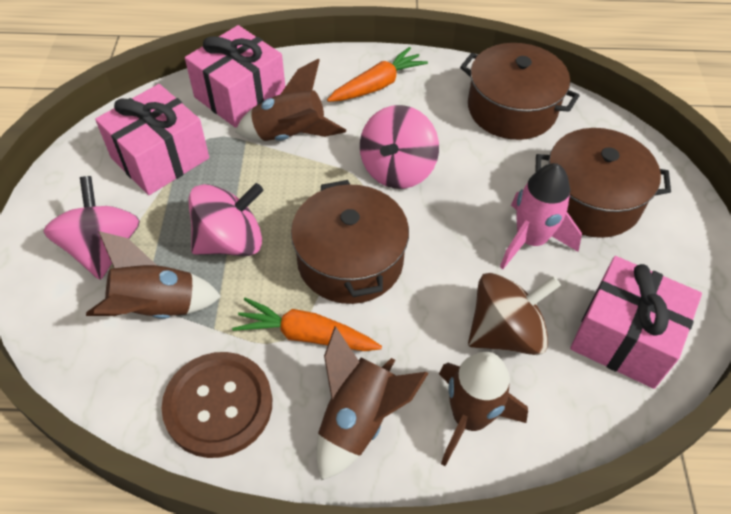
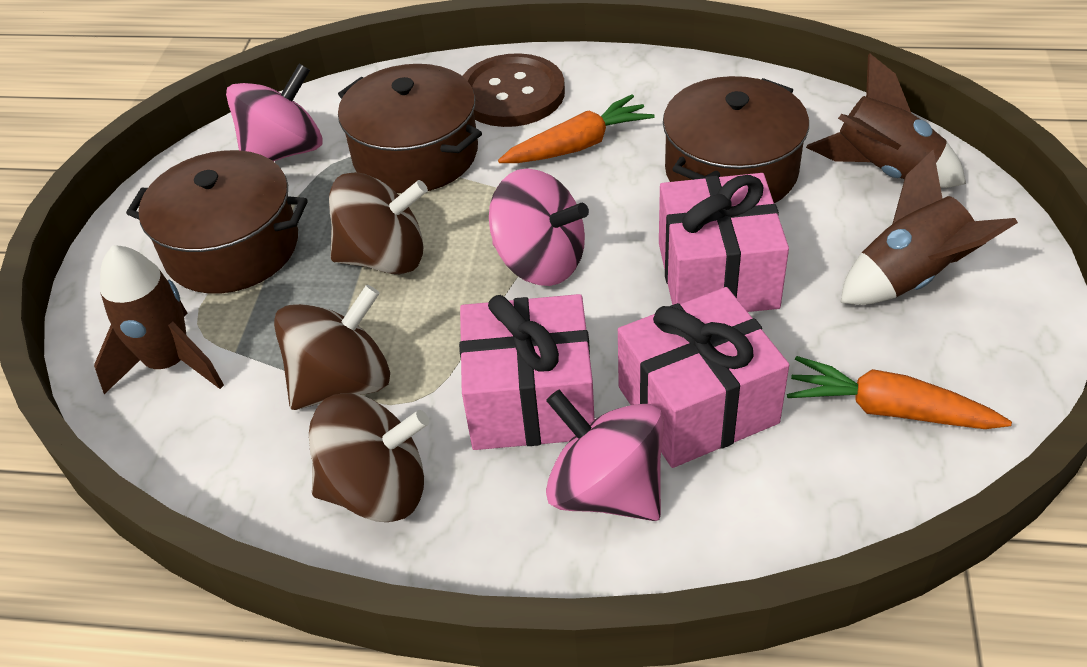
brown rocket: 4 -> 3
brown spinning top: 1 -> 3
pink rocket: 1 -> 0

